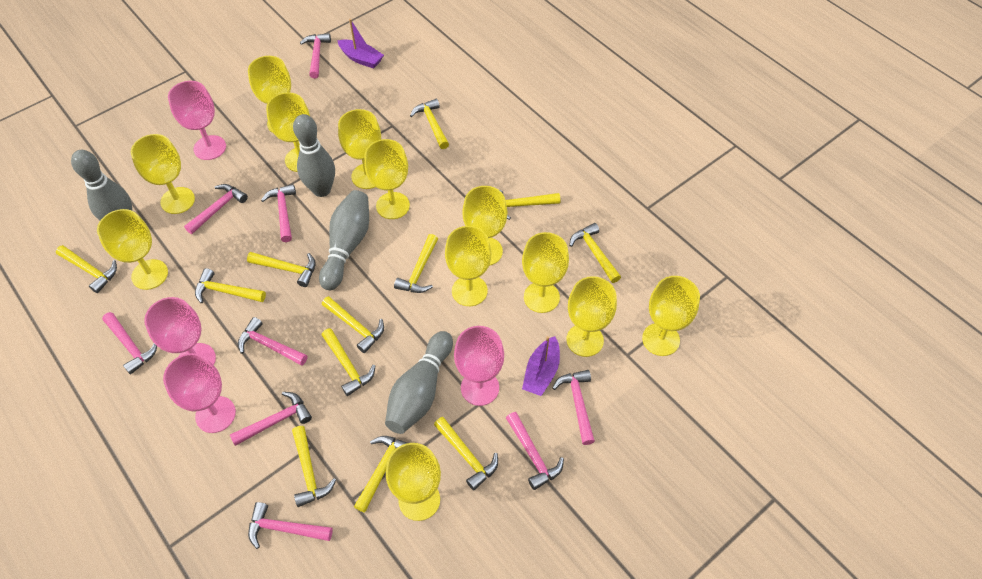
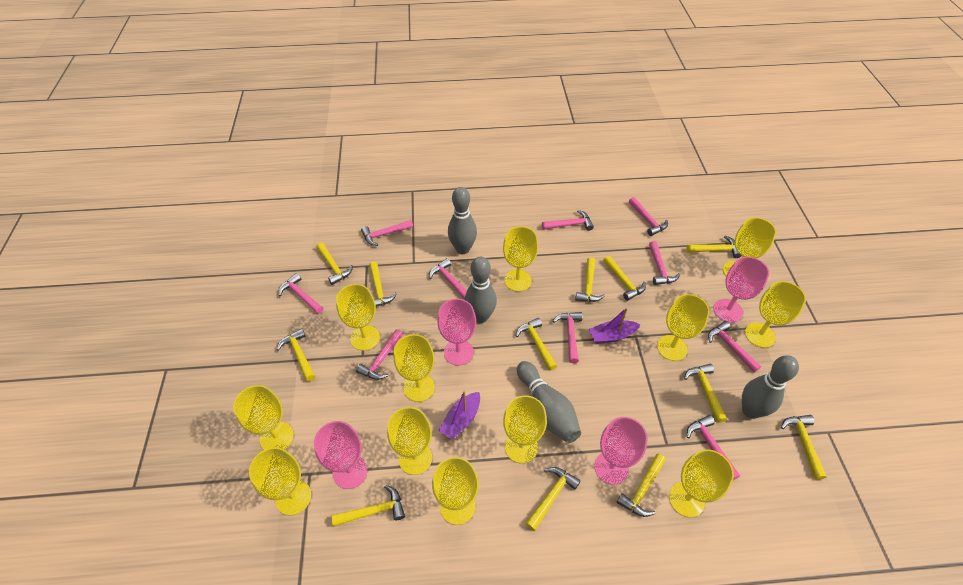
pink hammer: 9 -> 10

